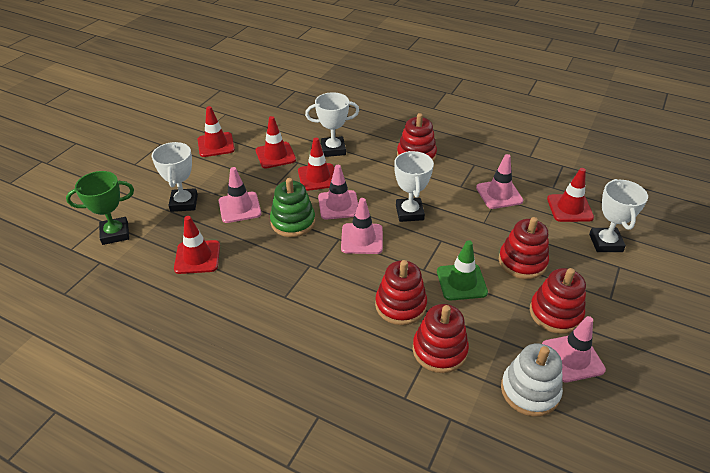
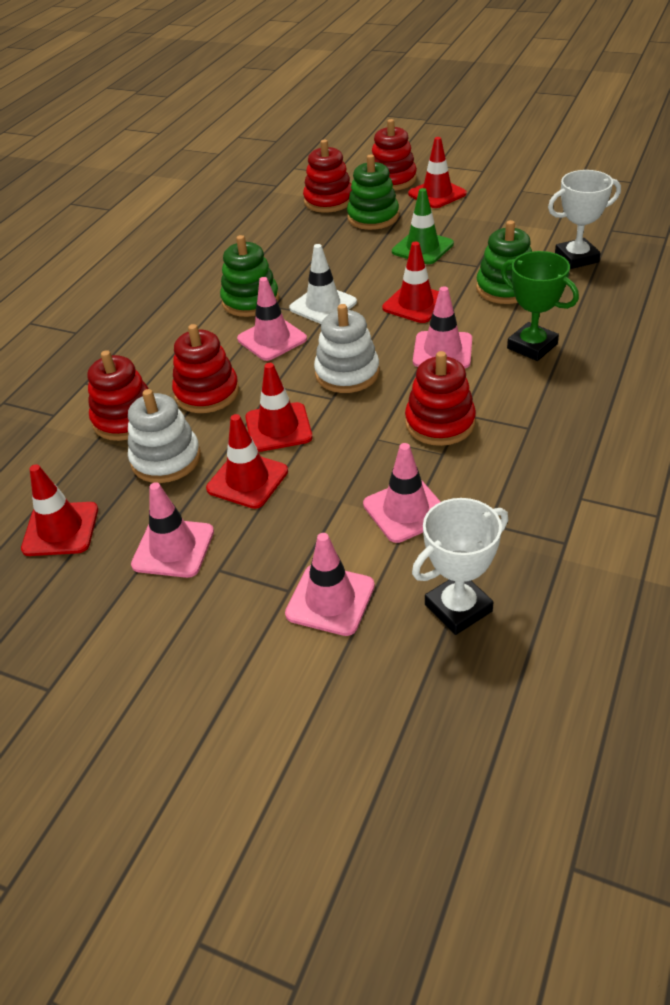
green stacking toy: 1 -> 3
white stacking toy: 1 -> 2
white traffic cone: 0 -> 1
white trophy: 4 -> 2

